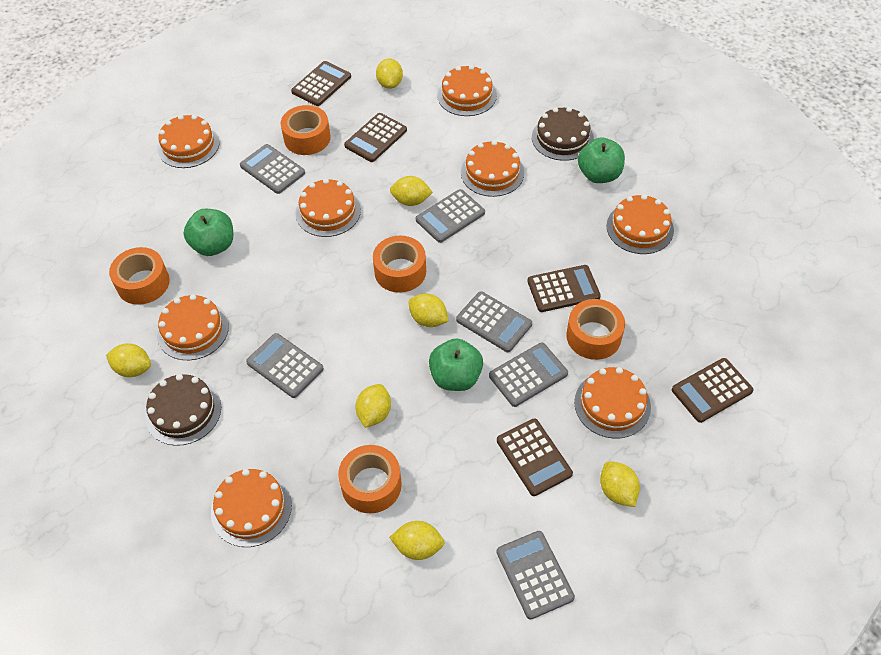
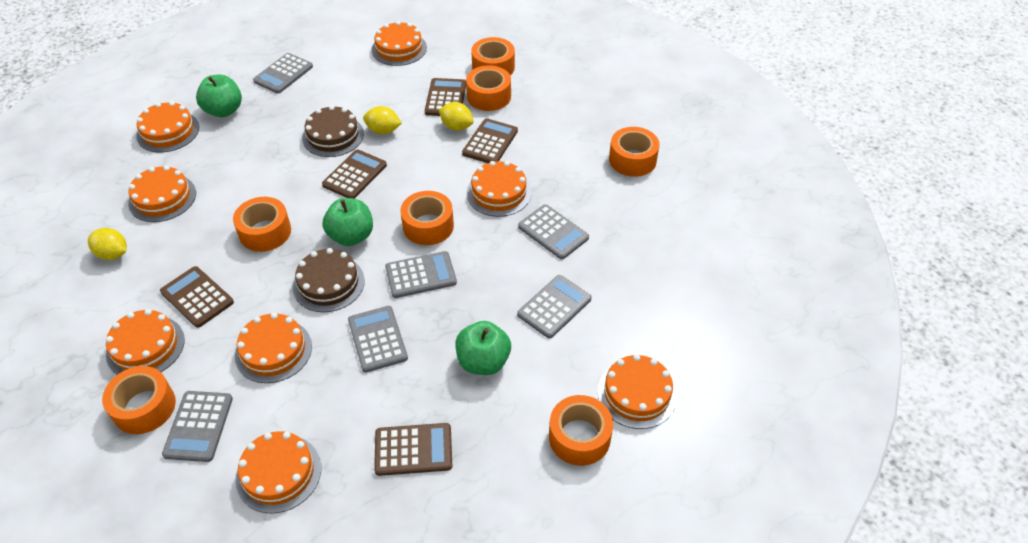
orange tape: 5 -> 7
yellow lemon: 7 -> 3

